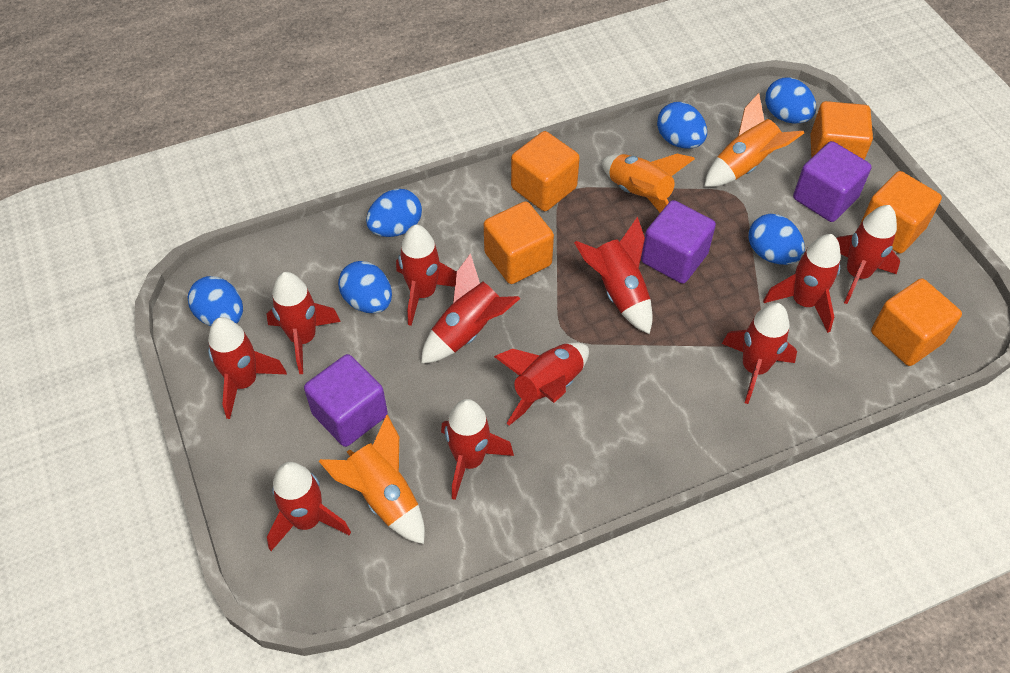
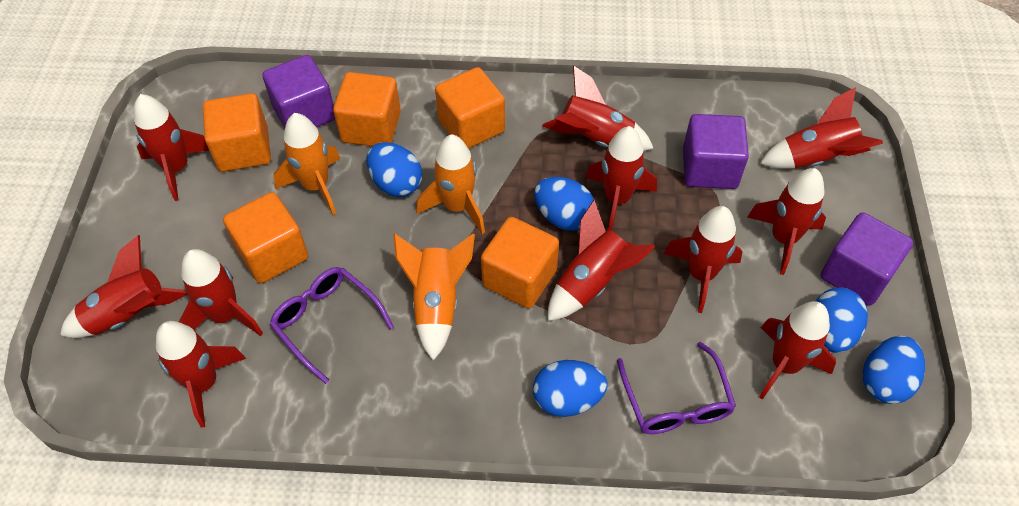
blue egg: 6 -> 5
purple glasses: 0 -> 2

